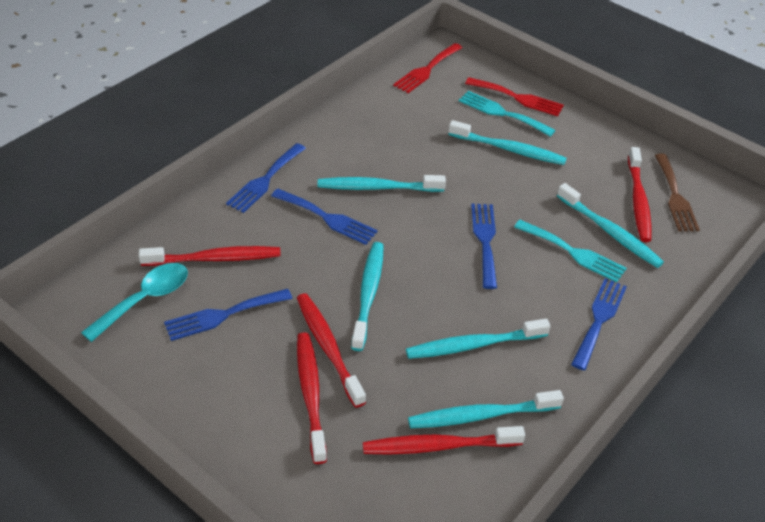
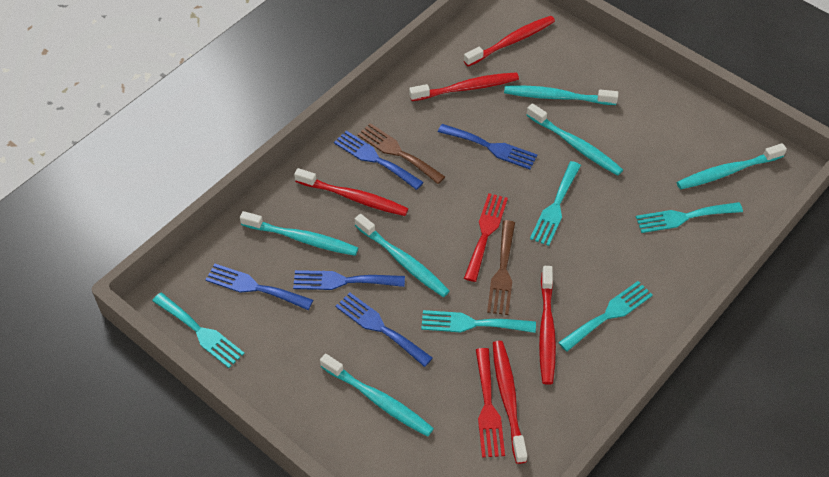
brown fork: 1 -> 2
turquoise fork: 2 -> 5
turquoise spoon: 1 -> 0

